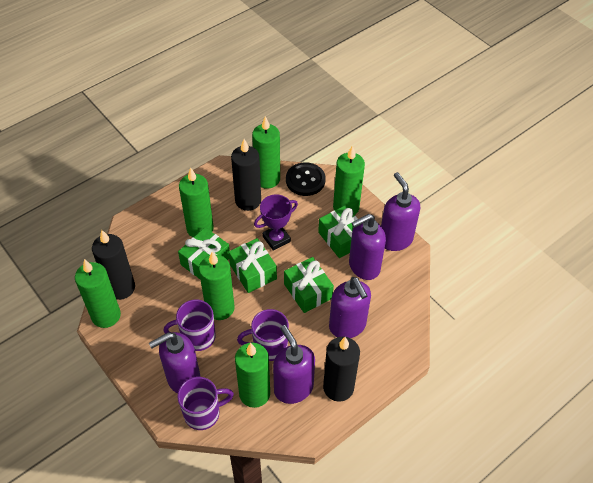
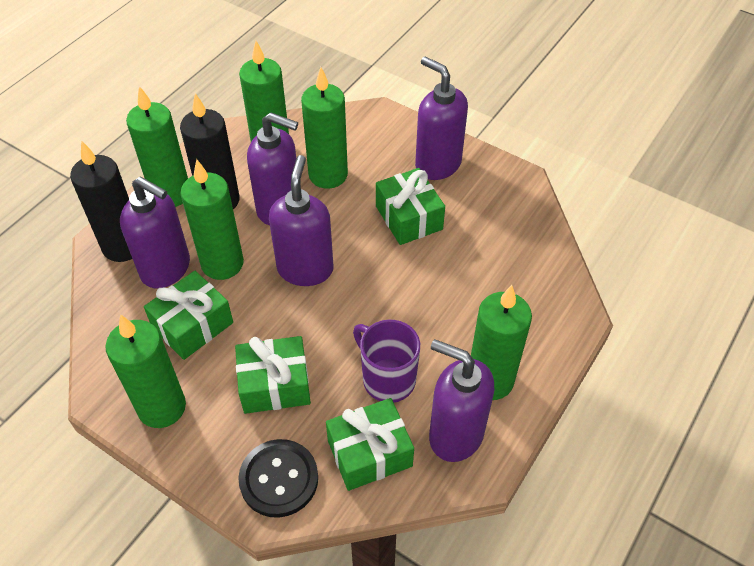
black candle: 3 -> 2
purple mug: 3 -> 1
purple trophy: 1 -> 0

